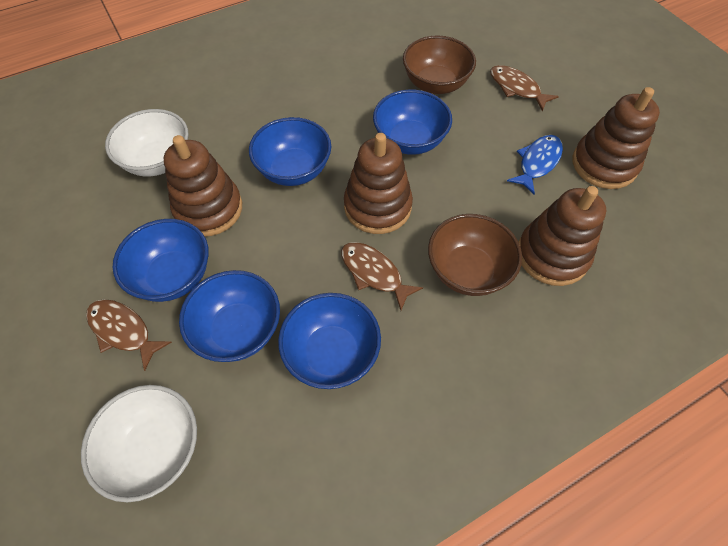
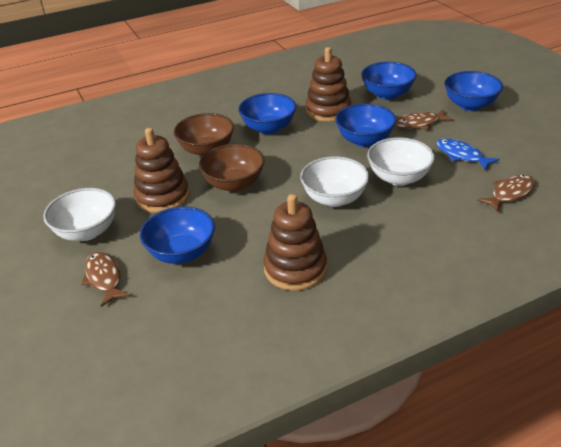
brown stacking toy: 4 -> 3
white bowl: 2 -> 3

